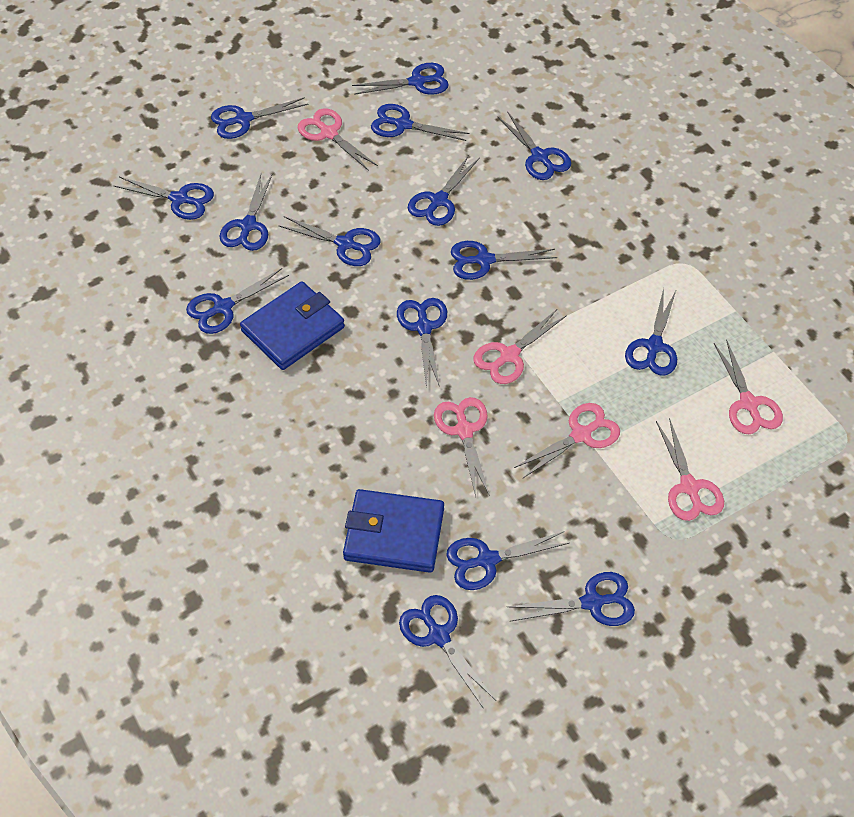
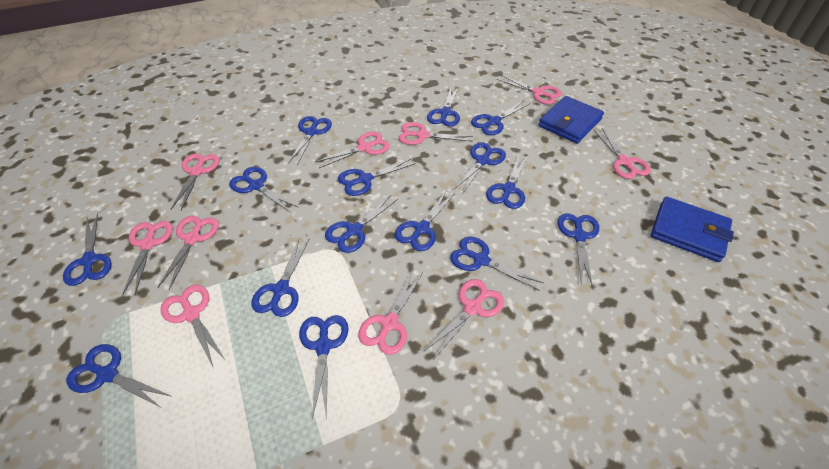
pink scissors: 6 -> 10

